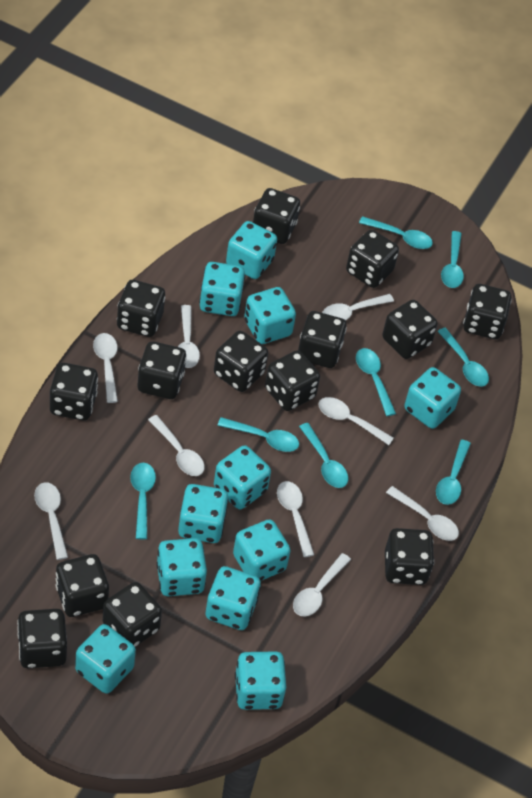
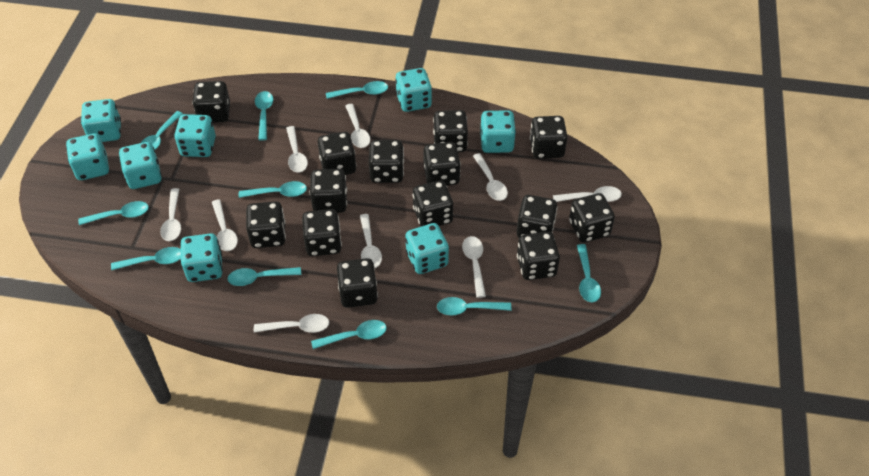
turquoise dice: 11 -> 8
turquoise spoon: 8 -> 10

